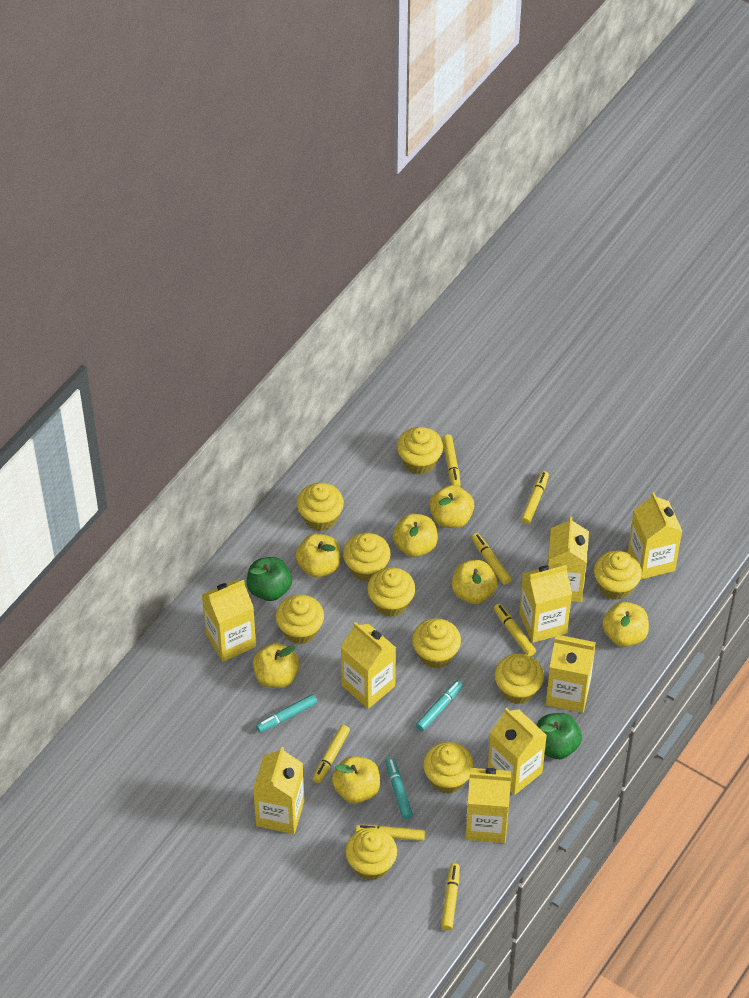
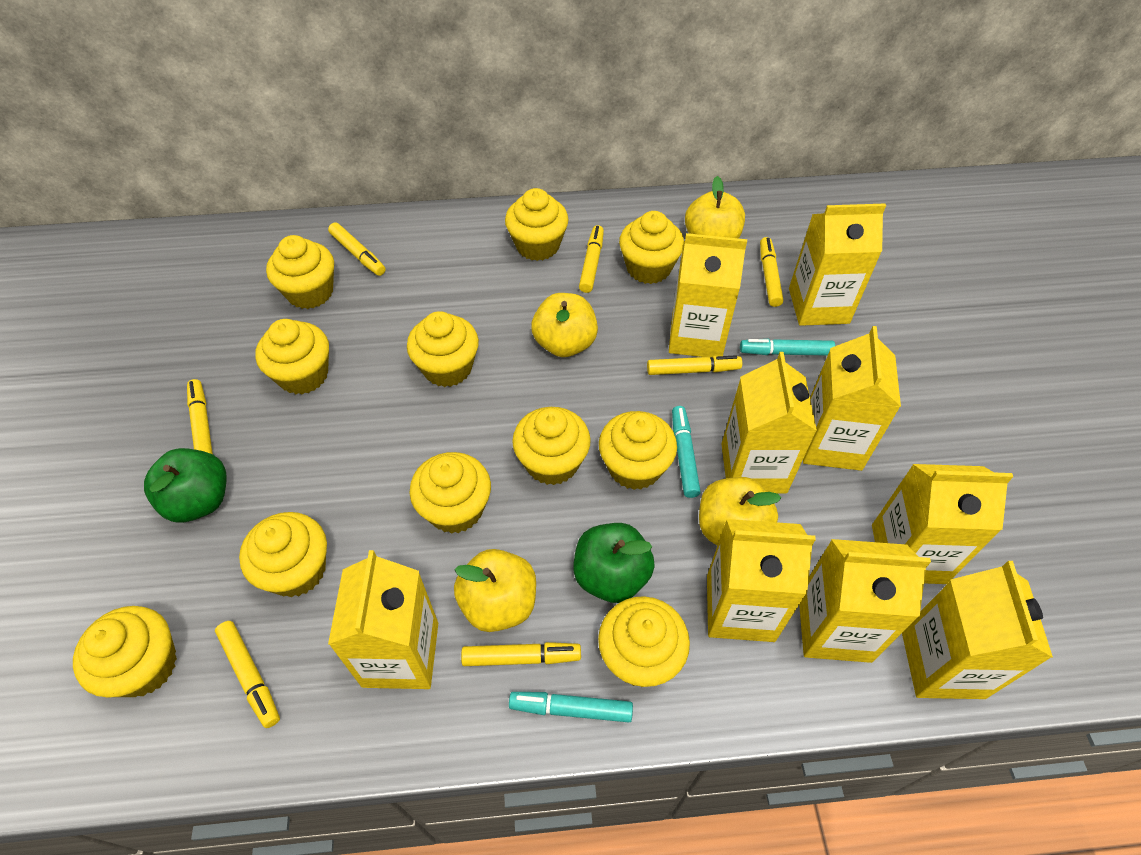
yellow apple: 7 -> 4
yellow cupcake: 10 -> 11

